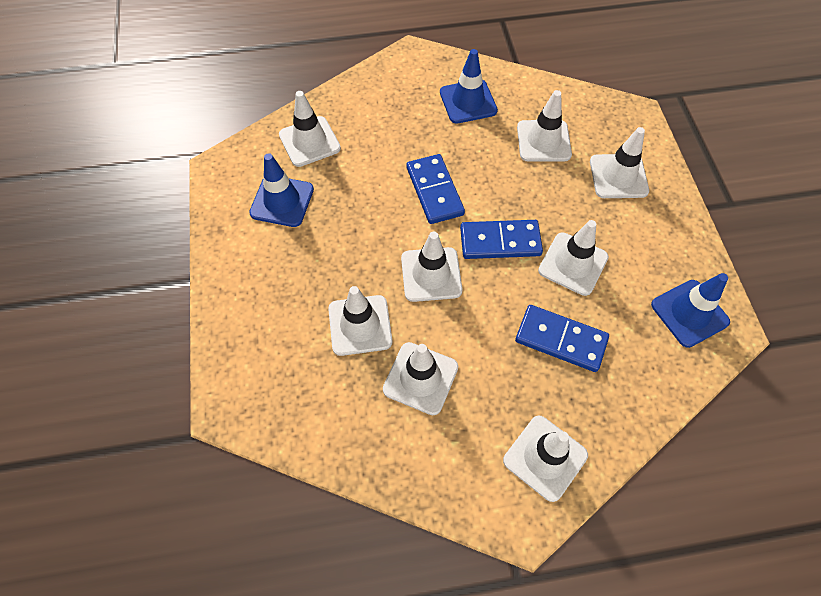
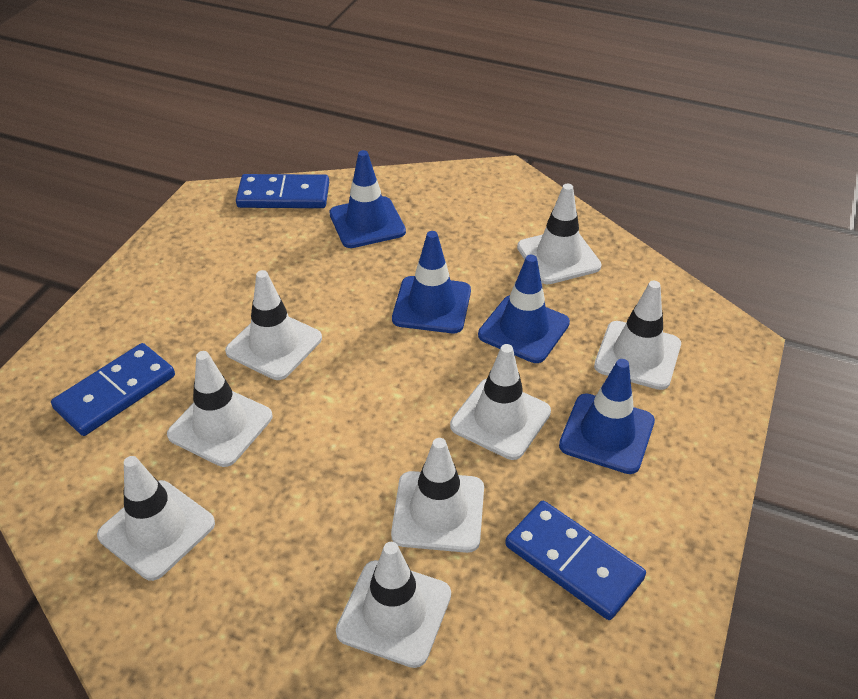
blue traffic cone: 3 -> 4

